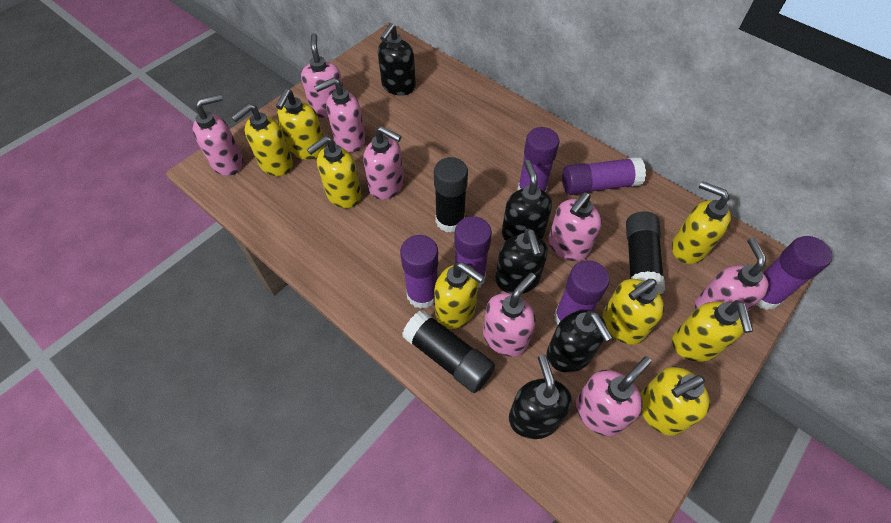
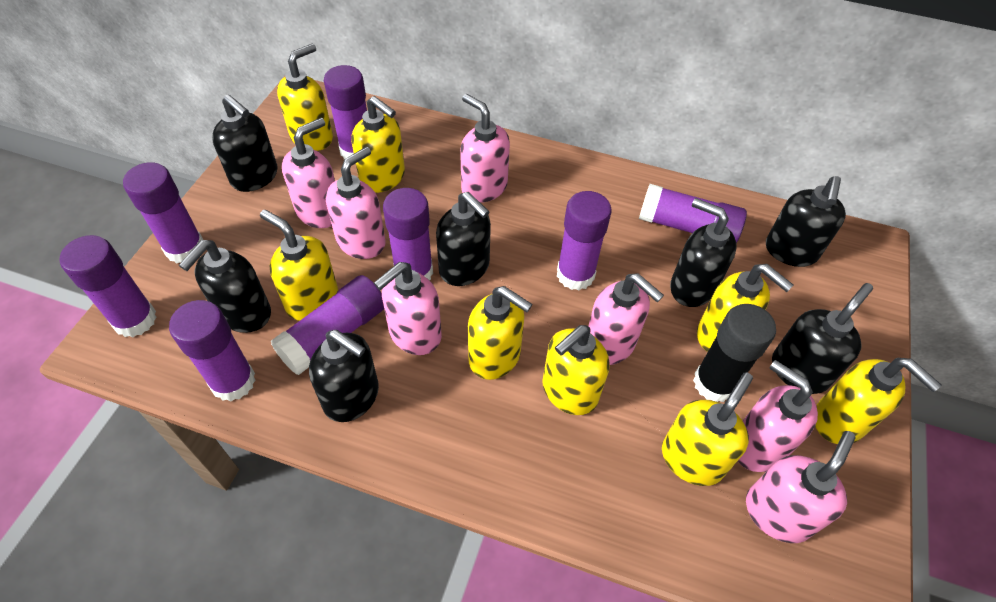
black glue stick: 3 -> 1
black soap dispenser: 5 -> 7
pink soap dispenser: 8 -> 7
purple glue stick: 6 -> 8

